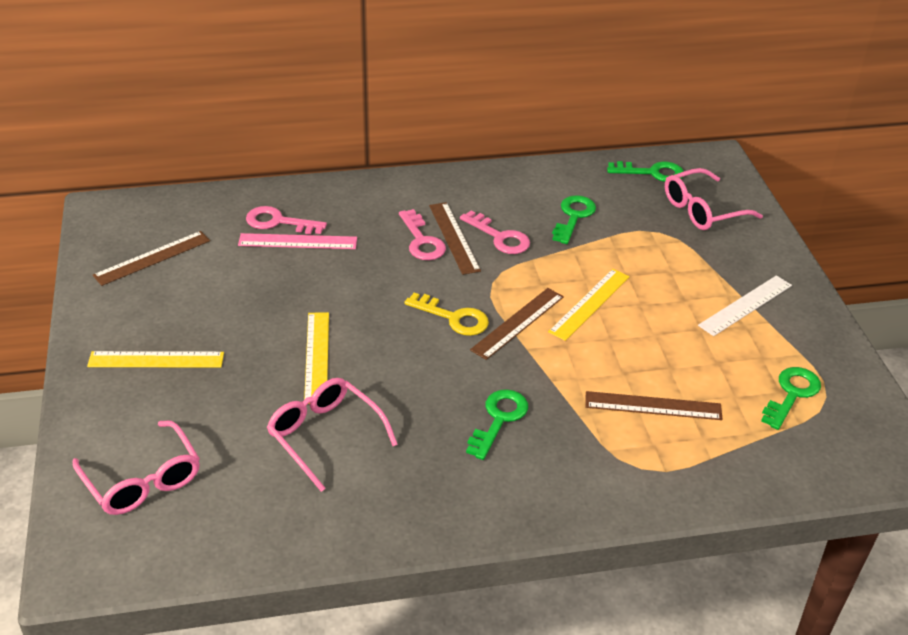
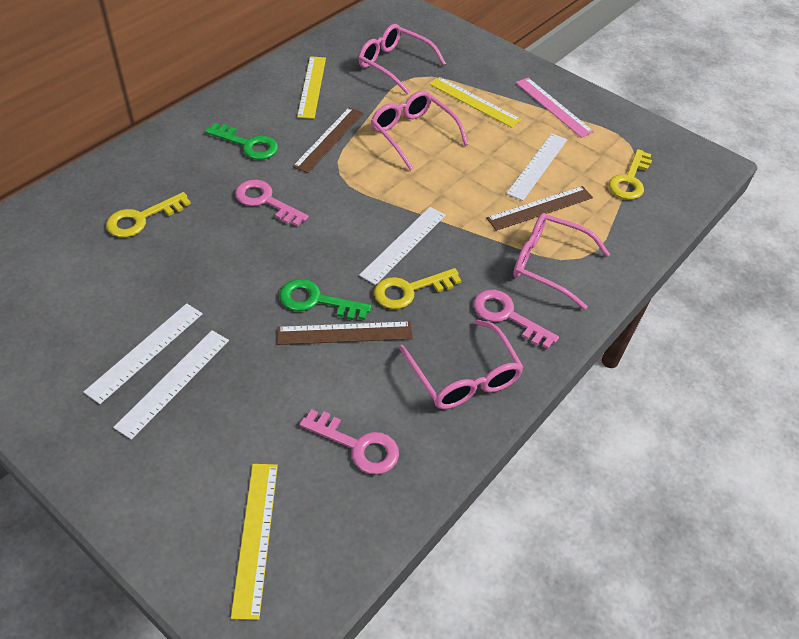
brown ruler: 4 -> 3
green key: 4 -> 2
pink glasses: 3 -> 4
white ruler: 1 -> 4
yellow key: 1 -> 3

